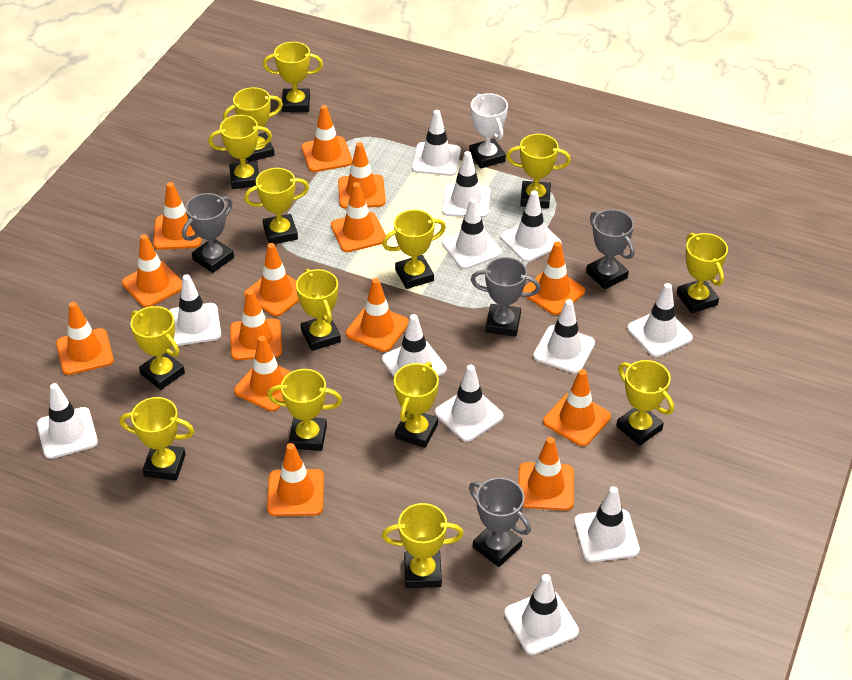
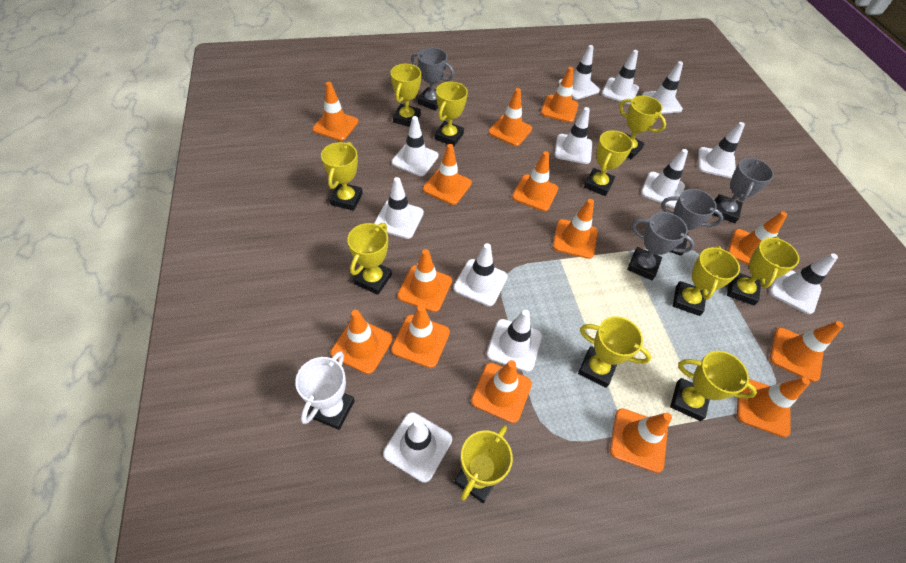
yellow trophy: 14 -> 11

